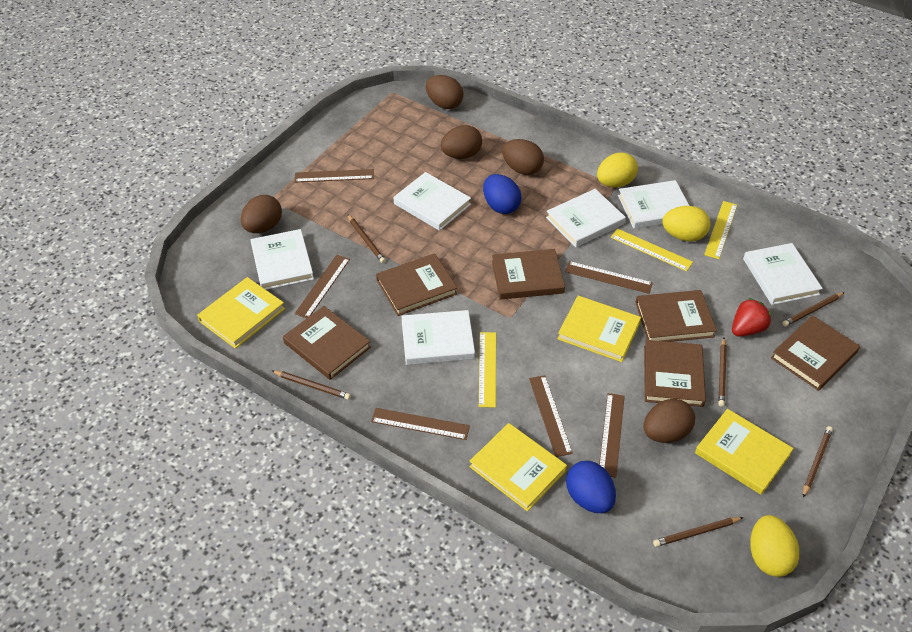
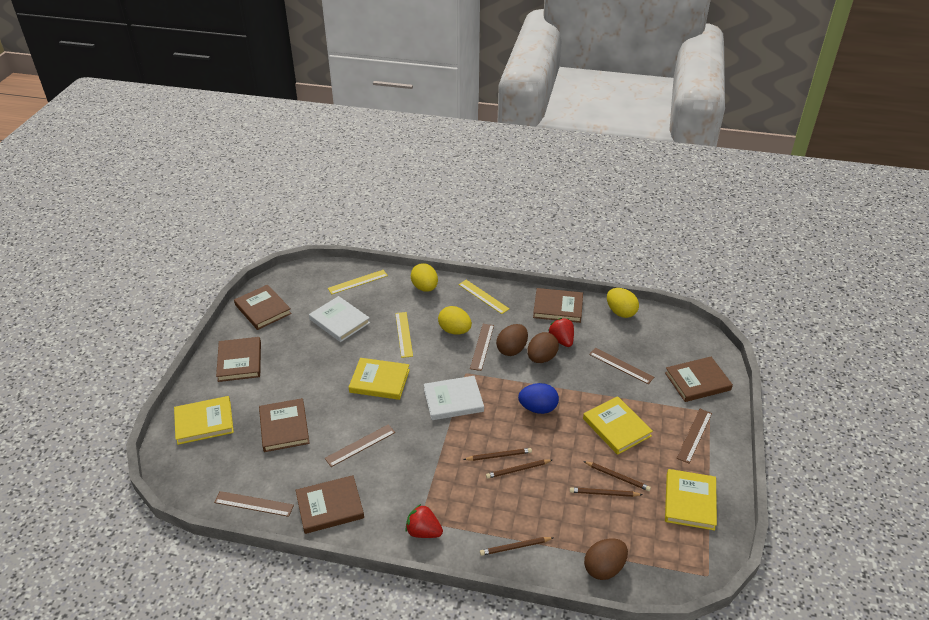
blue egg: 2 -> 1
brown egg: 5 -> 3
brown pencil: 6 -> 5
brown ruler: 6 -> 5
red strawberry: 1 -> 2
white book: 6 -> 2

